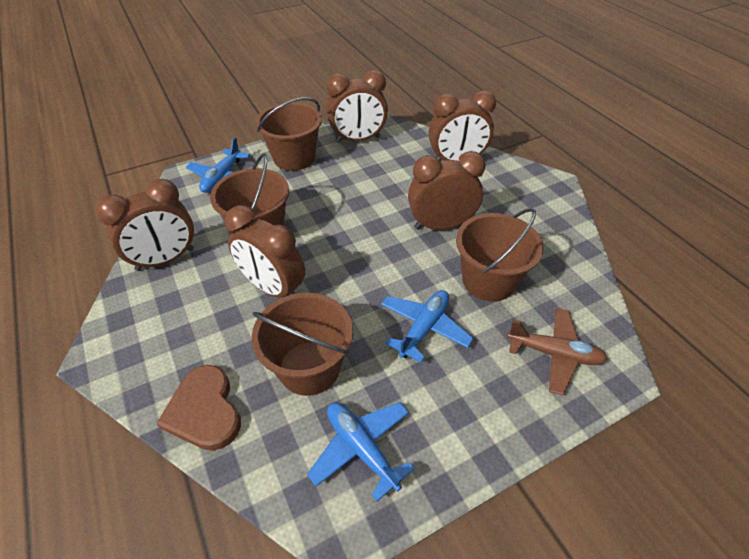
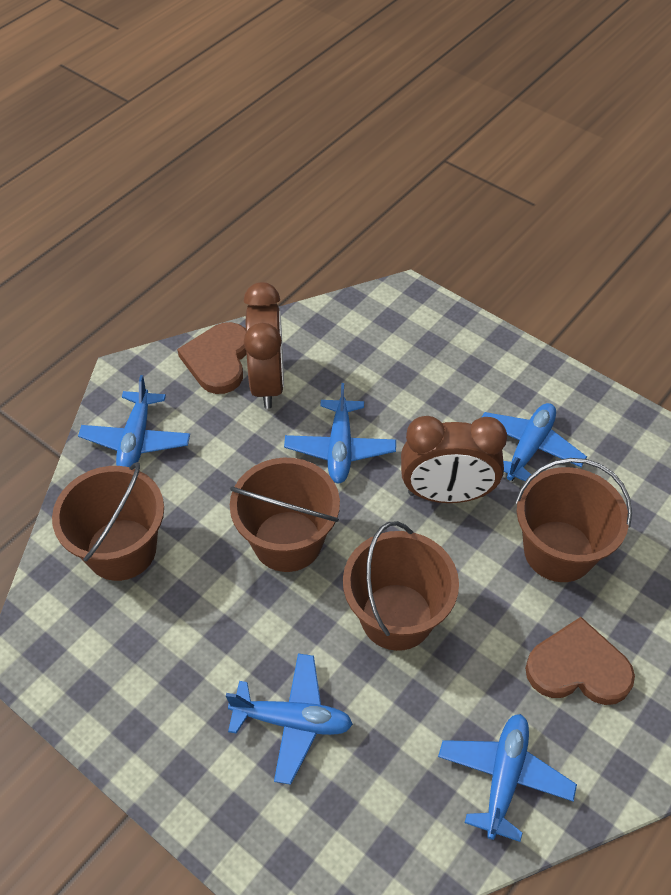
blue plane: 3 -> 5
brown clock: 5 -> 2
brown heart: 1 -> 2
brown plane: 1 -> 0

